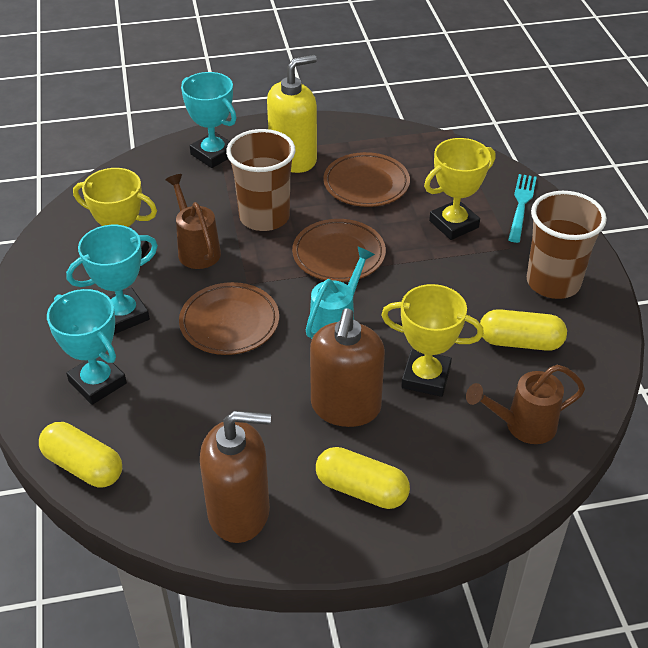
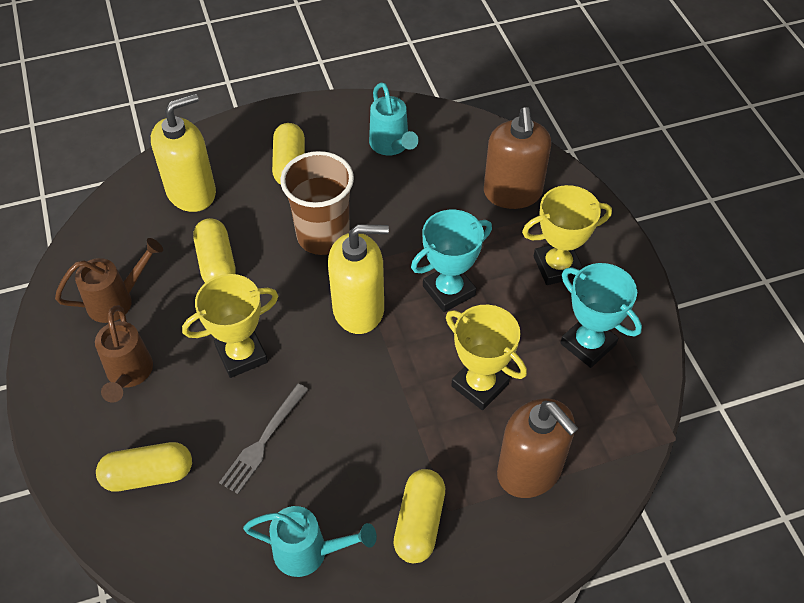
brown cup: 2 -> 1
brown plate: 3 -> 0
grey fork: 0 -> 1
turquoise fork: 1 -> 0
turquoise trophy: 3 -> 2
turquoise watering can: 1 -> 2
yellow capsule: 3 -> 4
yellow soap dispenser: 1 -> 2

